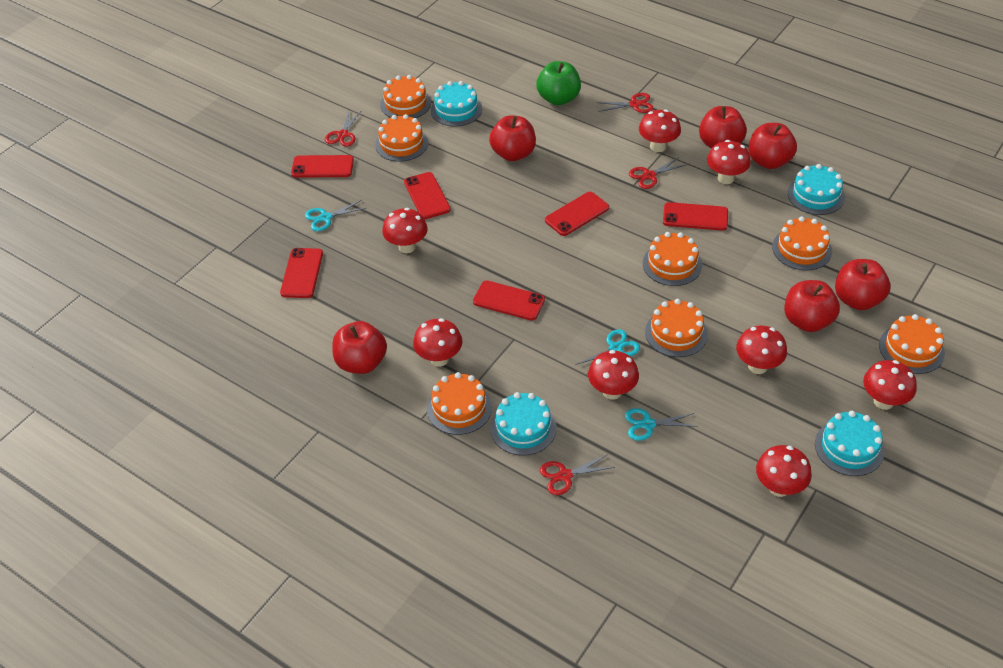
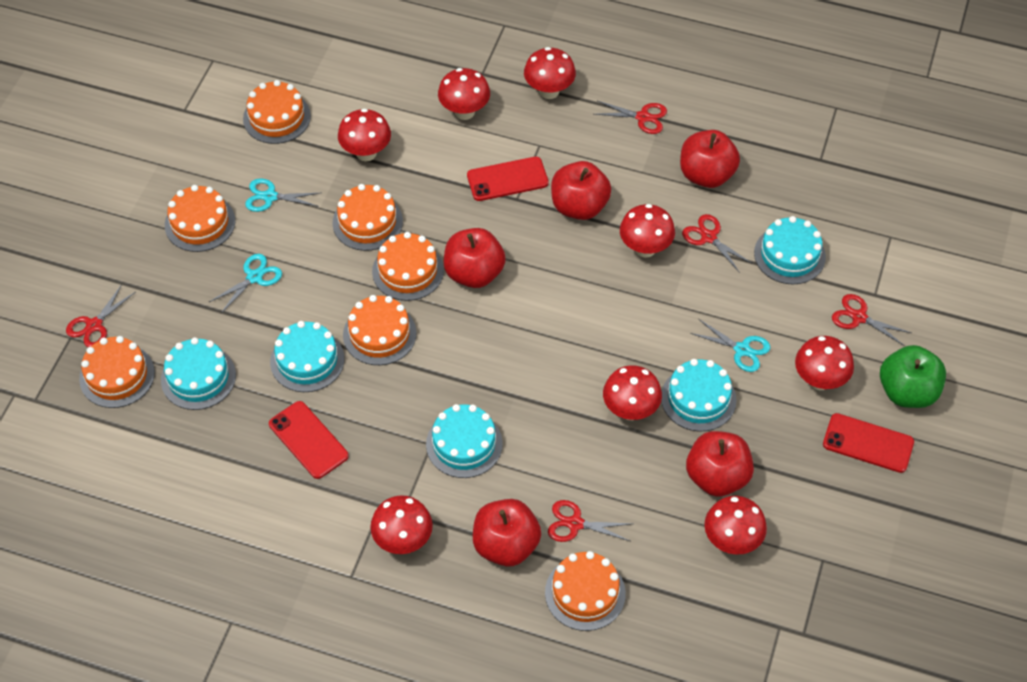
red apple: 6 -> 5
red phone: 6 -> 3
red scissors: 4 -> 5
turquoise cake: 4 -> 5

